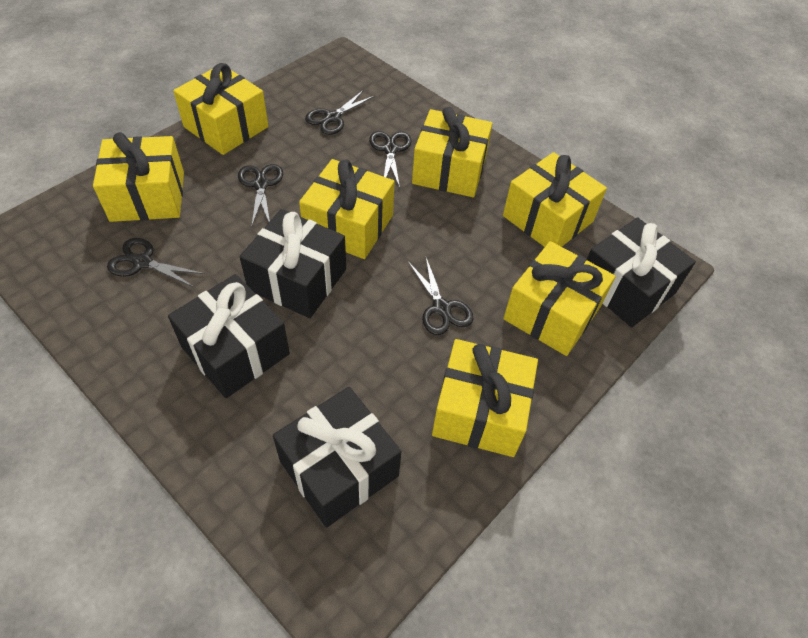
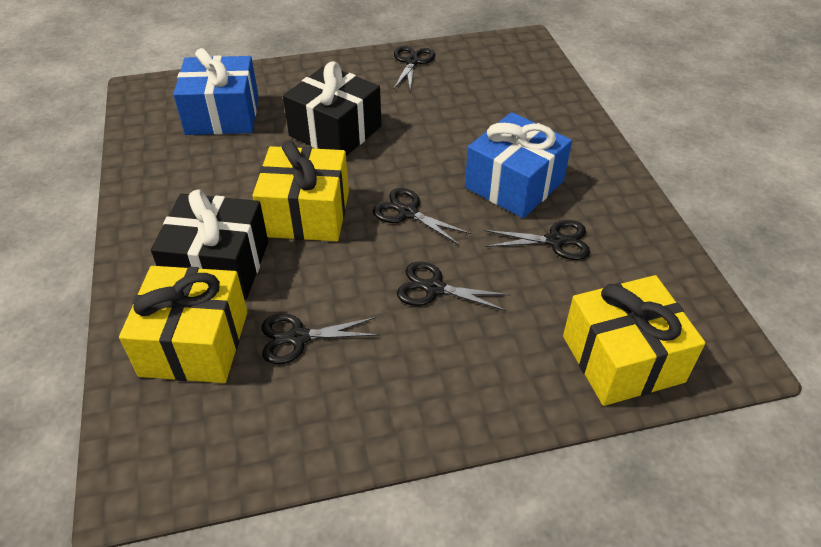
black gift: 4 -> 2
blue gift: 0 -> 2
yellow gift: 7 -> 3

